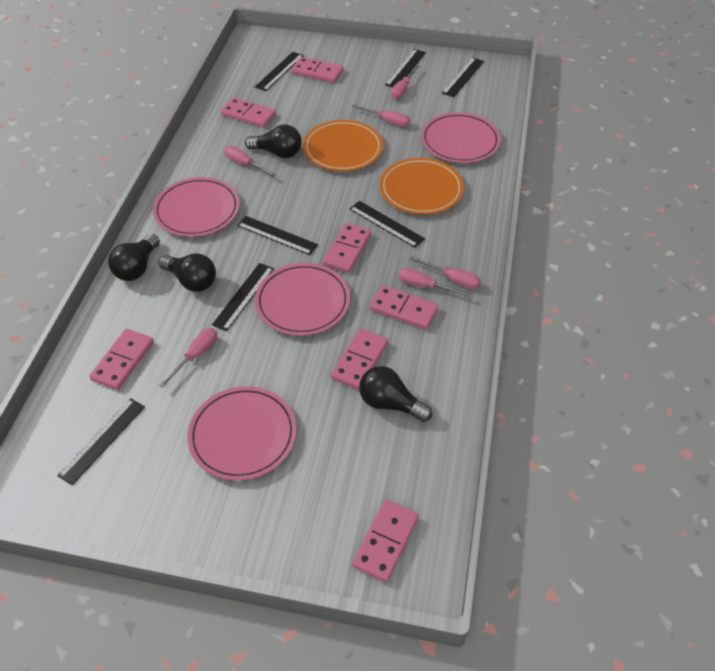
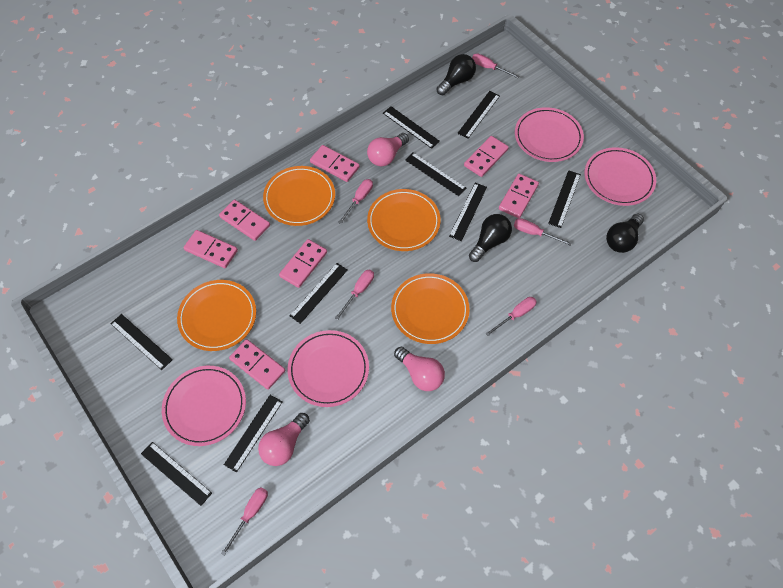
black light bulb: 4 -> 3
black ruler: 7 -> 9
orange plate: 2 -> 4
pink light bulb: 0 -> 3

